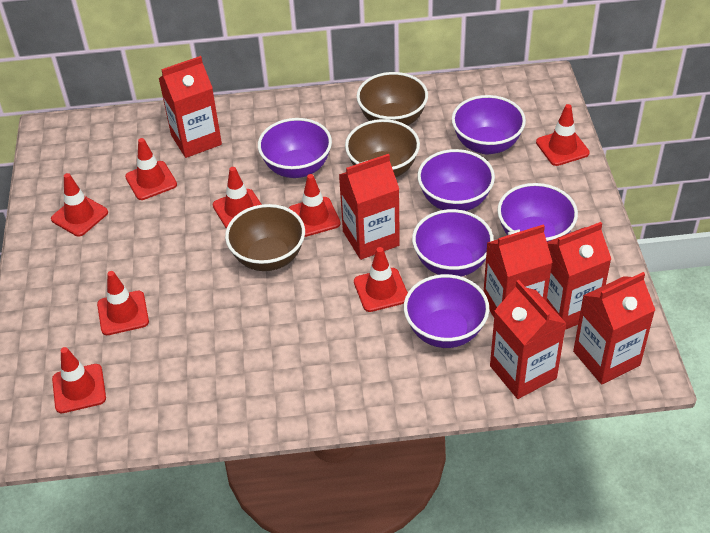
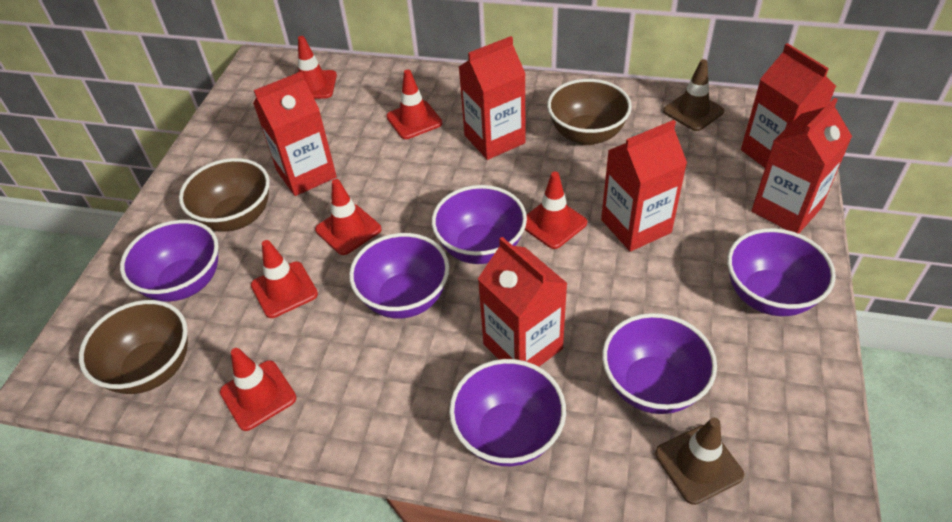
brown traffic cone: 0 -> 2
red traffic cone: 8 -> 6

